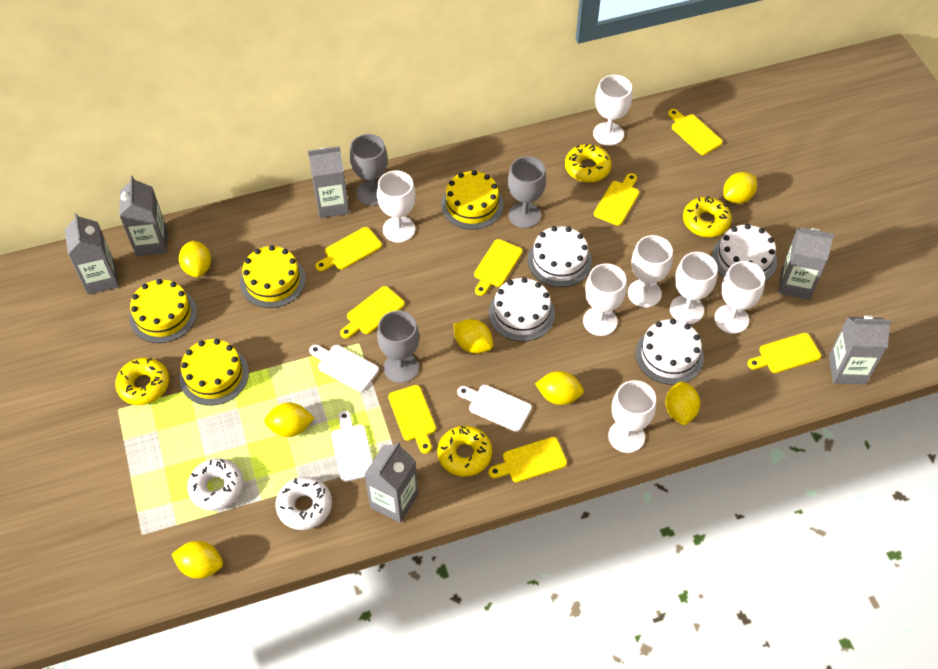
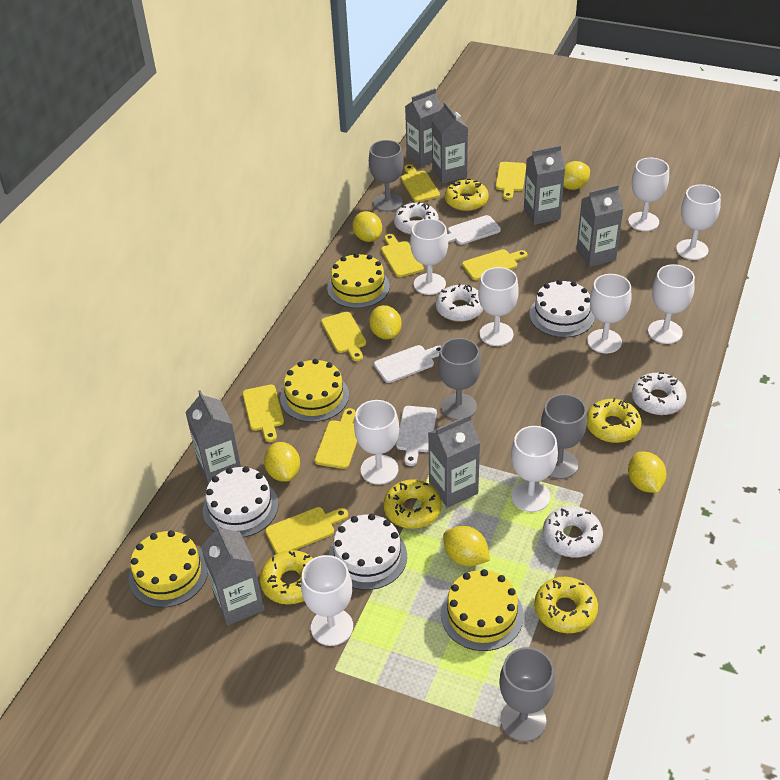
grey carton: 6 -> 7
grey goblet: 3 -> 4
white cake: 4 -> 3
white donut: 2 -> 4
white goblet: 7 -> 9
yellow donut: 4 -> 5
yellow lemon: 7 -> 6

